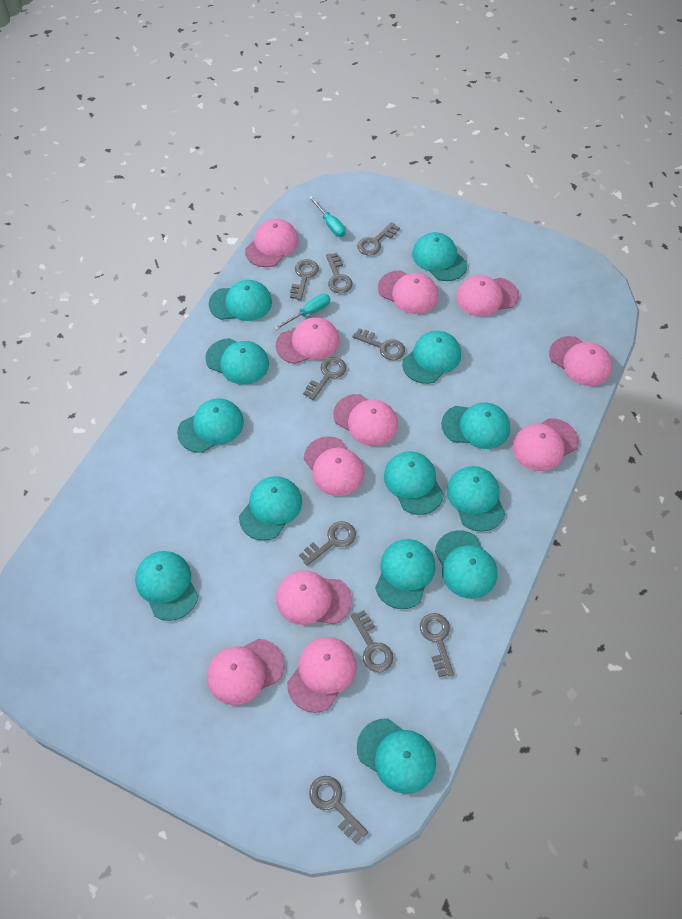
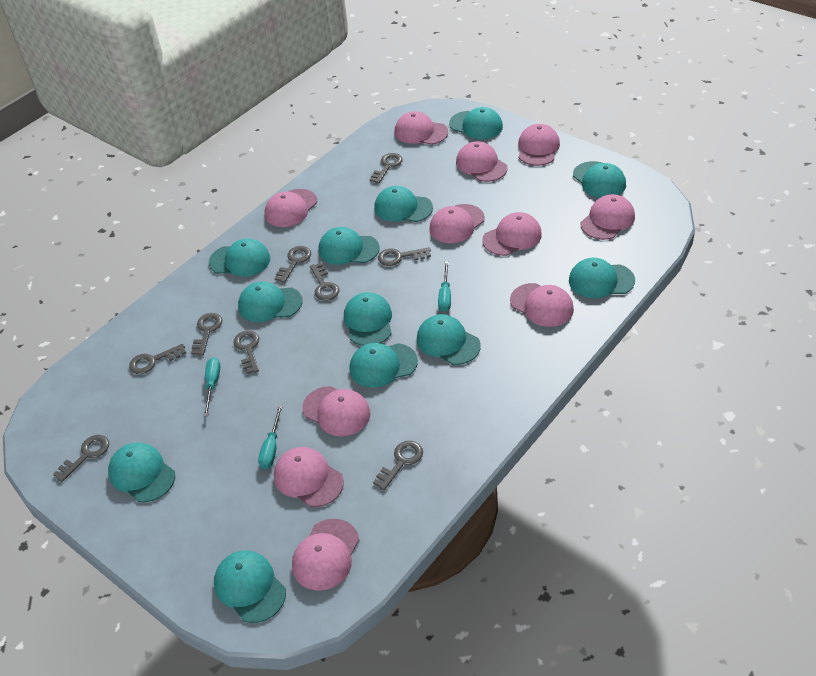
turquoise cap: 13 -> 12
turquoise screwdriver: 2 -> 3

